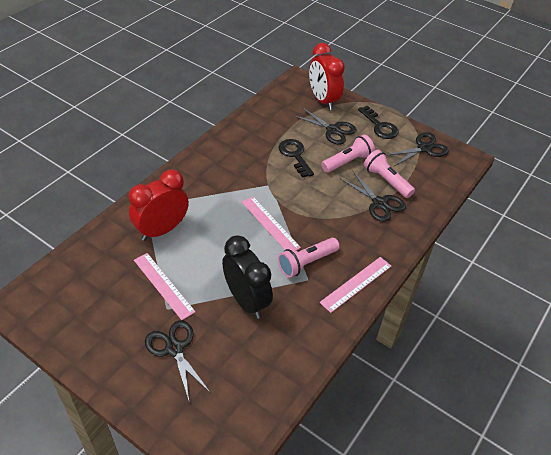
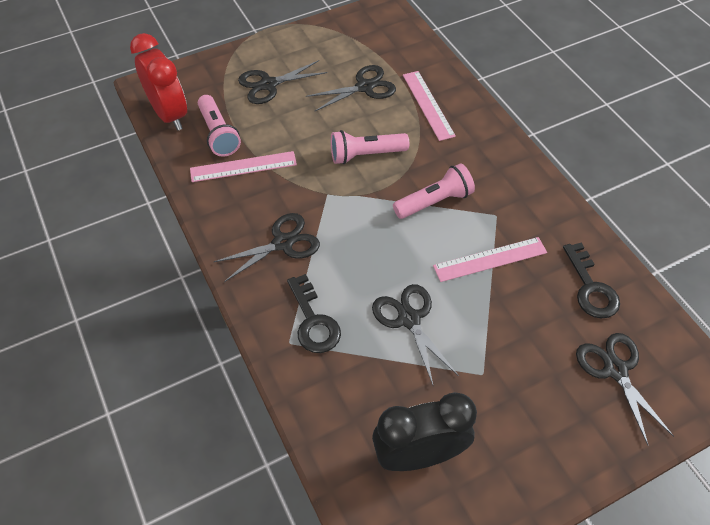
black scissors: 4 -> 5
red clock: 2 -> 1

